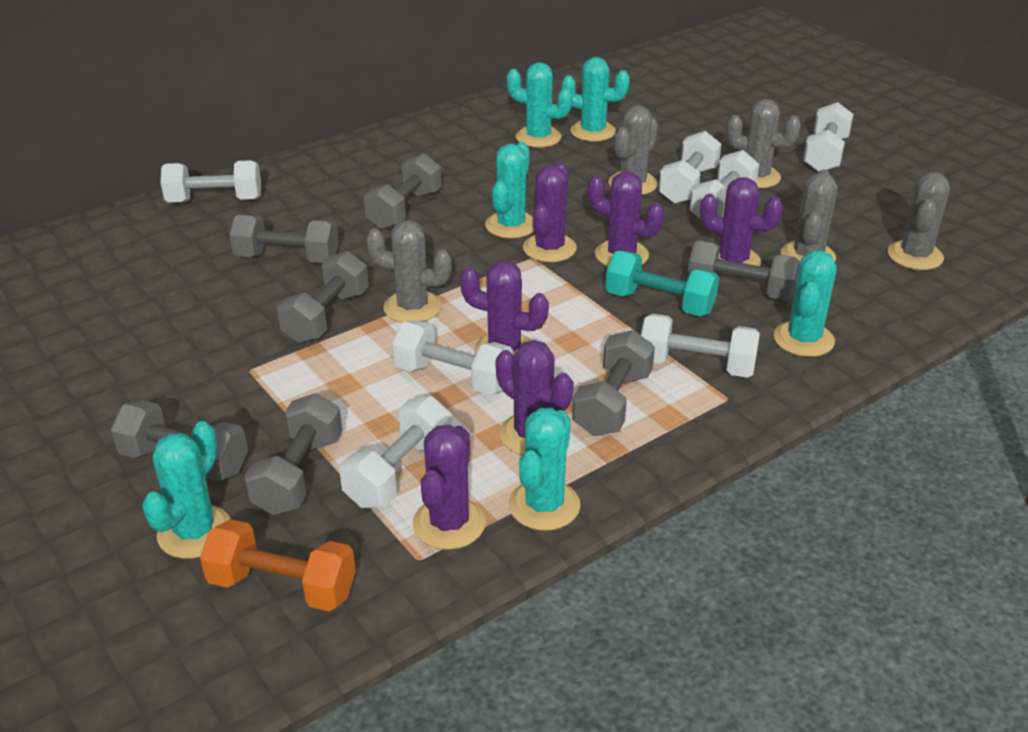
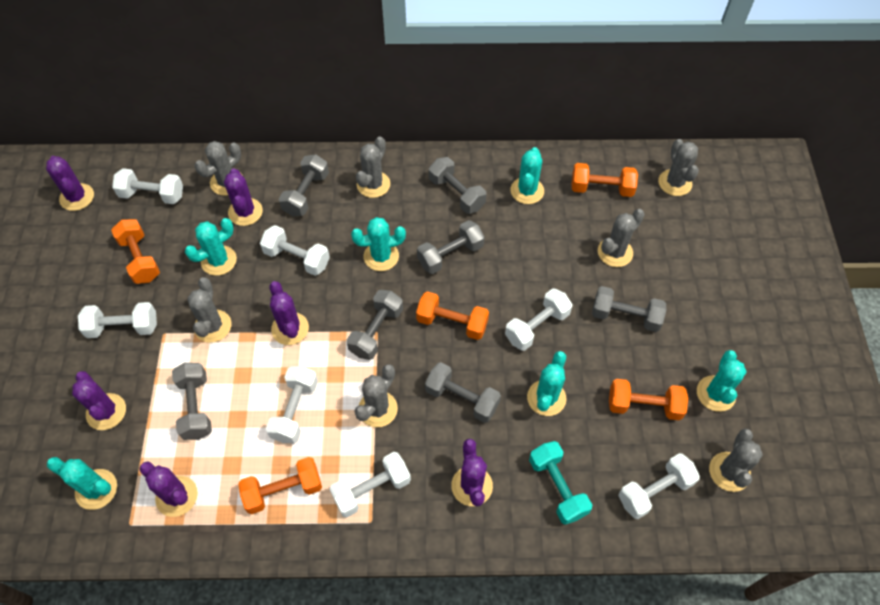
grey cactus: 5 -> 7
orange dumbbell: 1 -> 5

